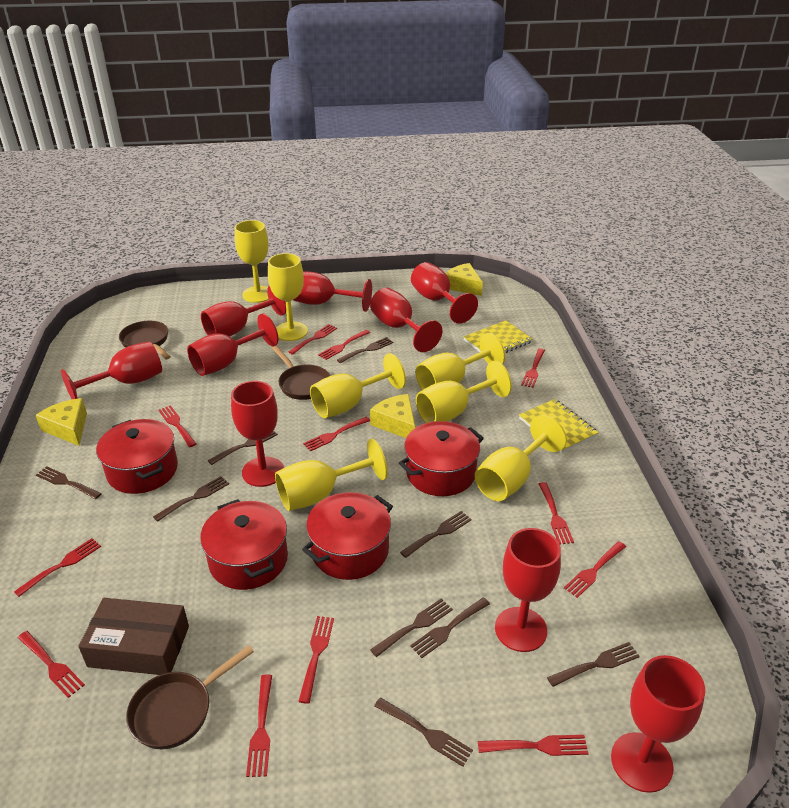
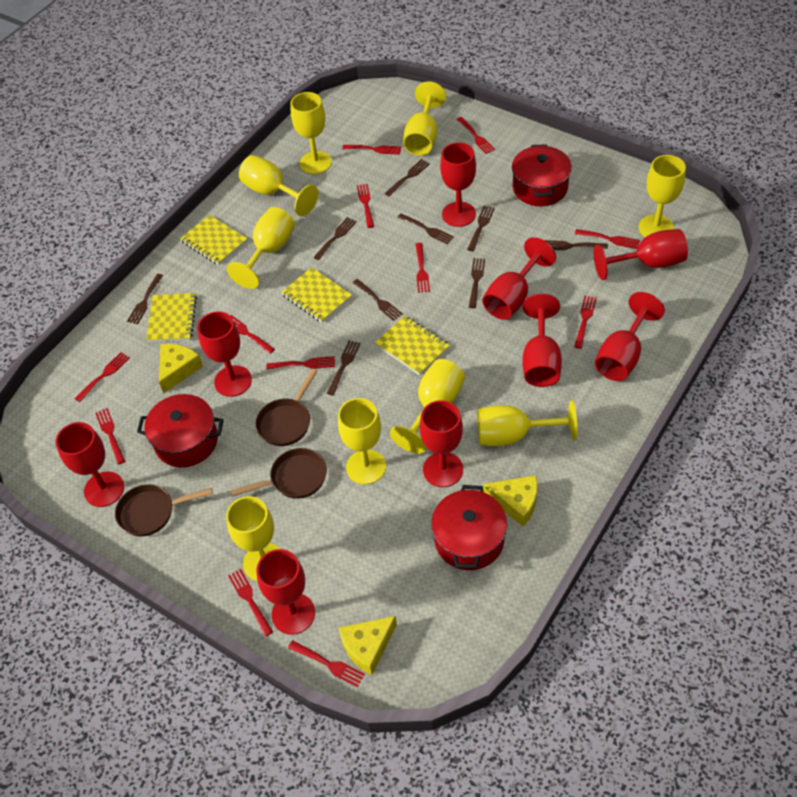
brown box: 1 -> 0
red pot: 4 -> 3
yellow goblet: 7 -> 9
yellow notebook: 2 -> 4

